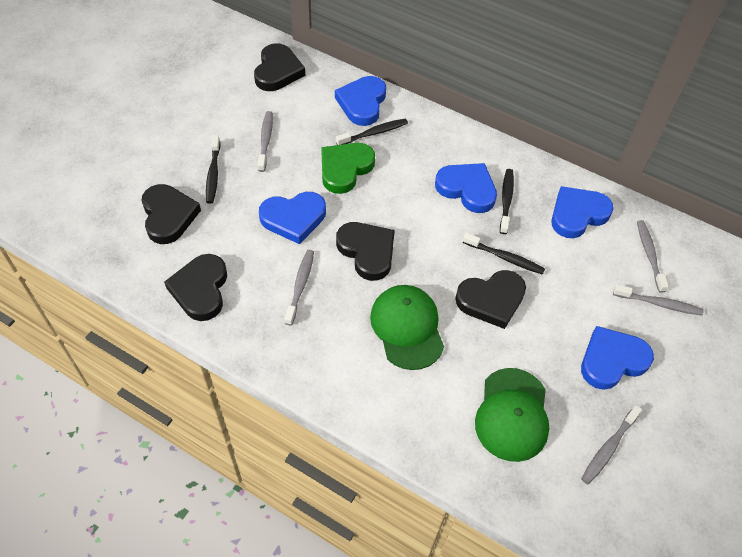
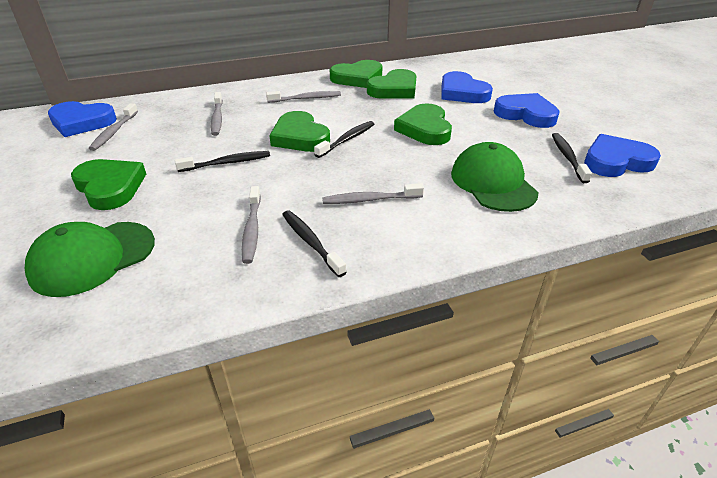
black heart: 5 -> 0
blue heart: 5 -> 4
green heart: 1 -> 5

